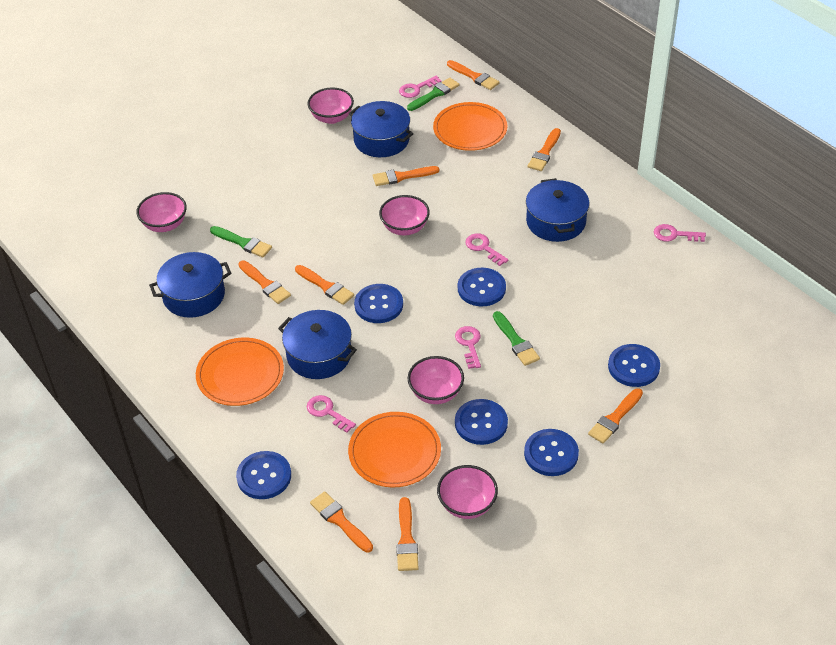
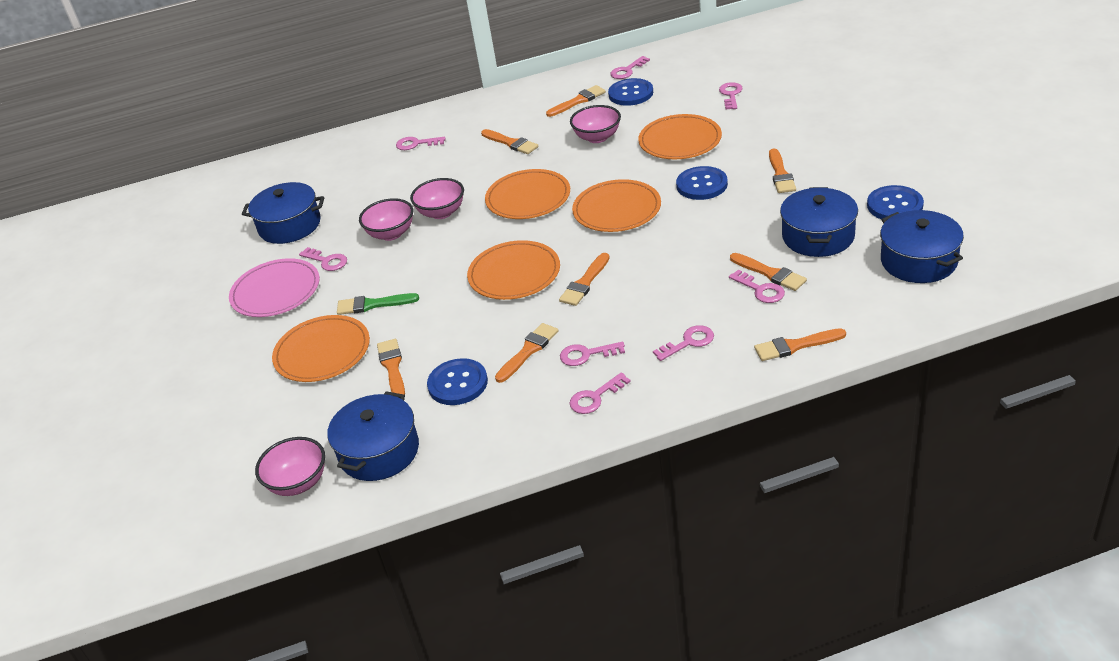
blue button: 6 -> 4
green brush: 3 -> 1
orange plate: 3 -> 5
pink bowl: 5 -> 4
pink key: 5 -> 8
pink plate: 0 -> 1

